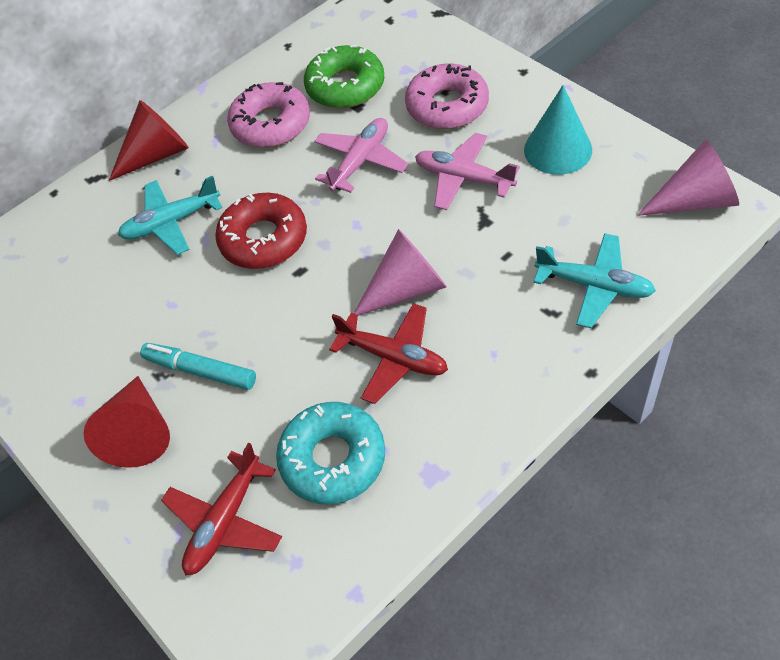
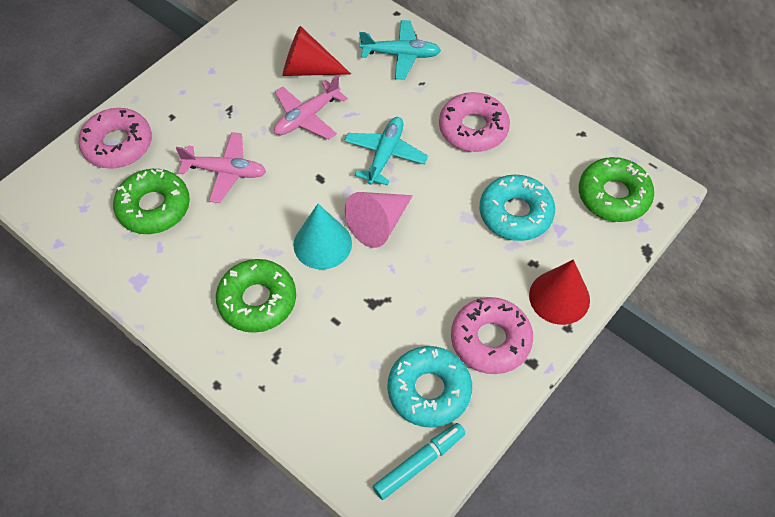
green donut: 1 -> 3
pink cone: 2 -> 1
pink donut: 2 -> 3
red donut: 1 -> 0
red plane: 2 -> 0
turquoise donut: 1 -> 2

